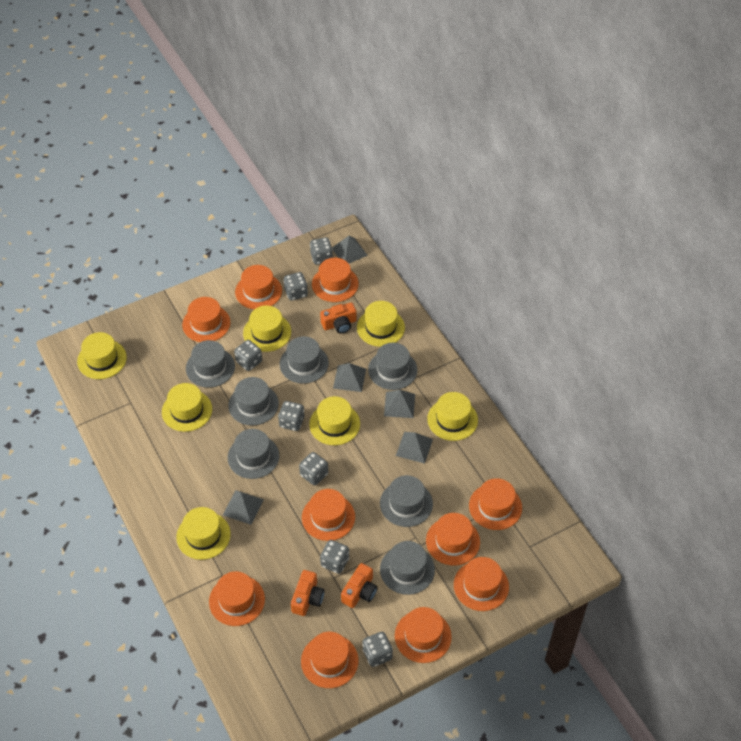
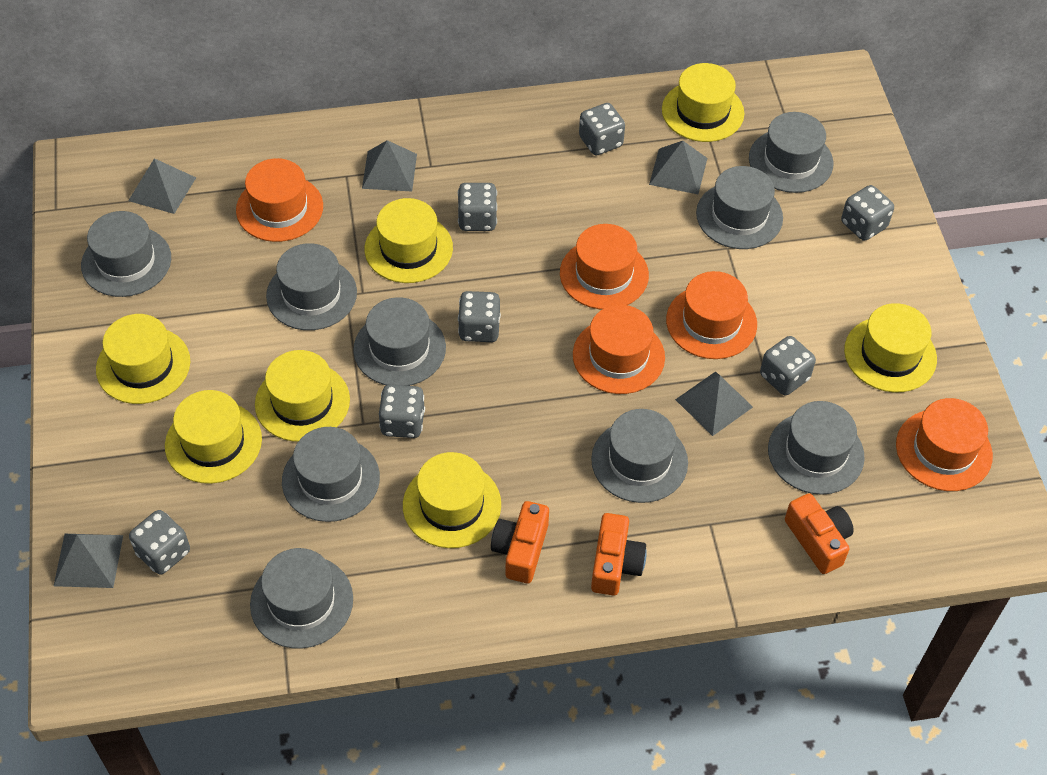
grey hat: 7 -> 9
orange hat: 10 -> 5

